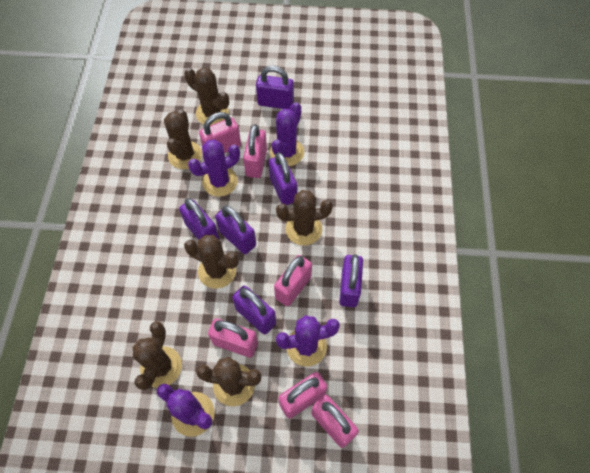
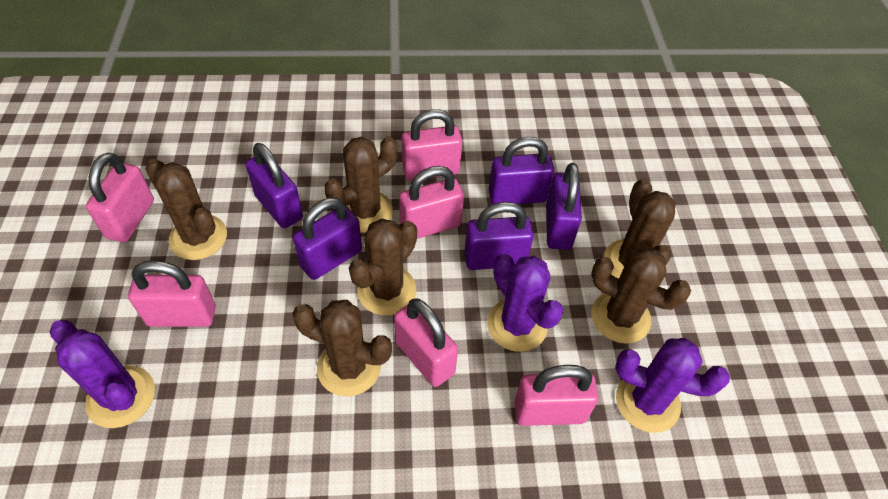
purple cactus: 4 -> 3
purple padlock: 6 -> 5

